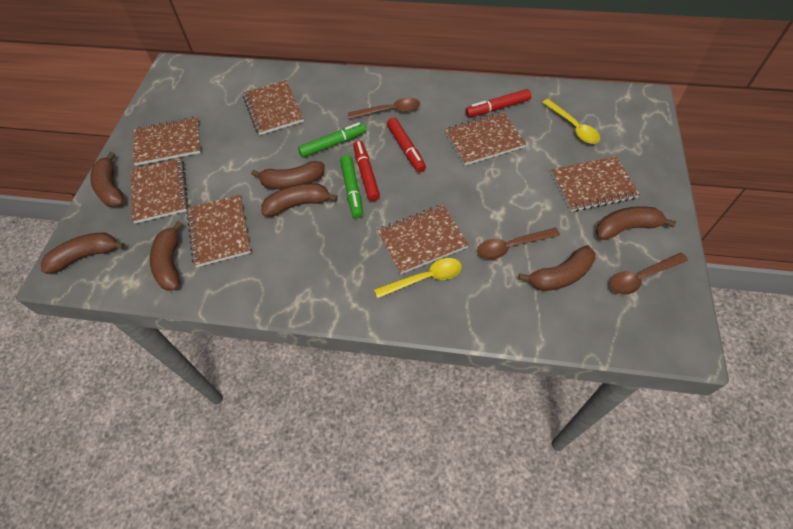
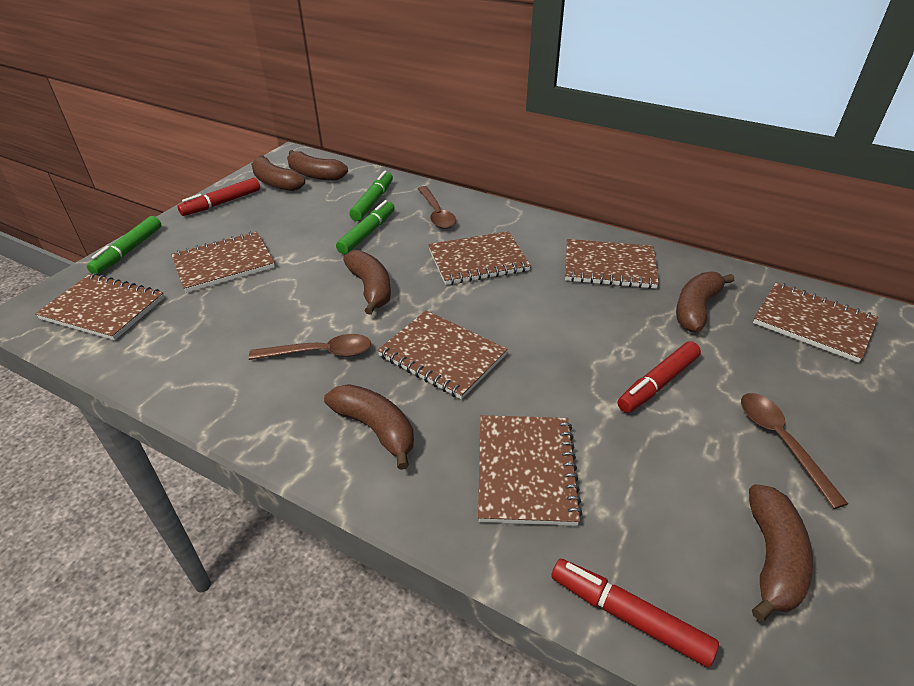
brown banana: 7 -> 6
green marker: 2 -> 3
yellow spoon: 2 -> 0

